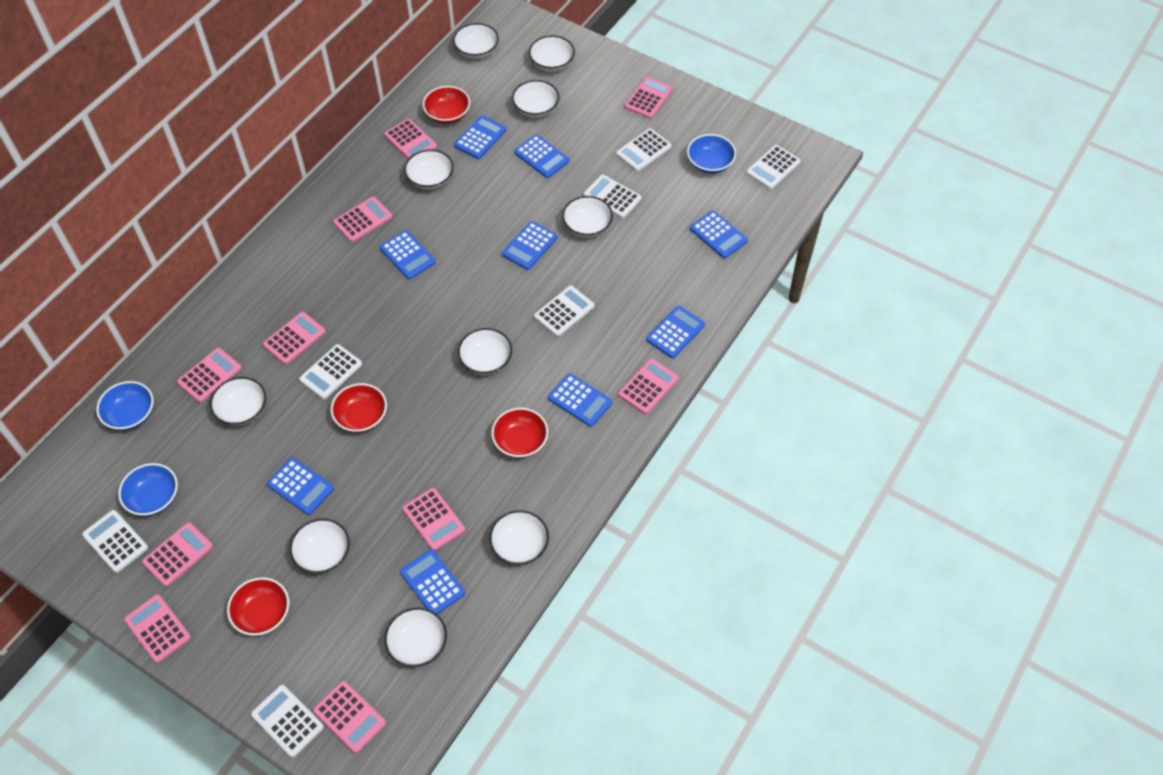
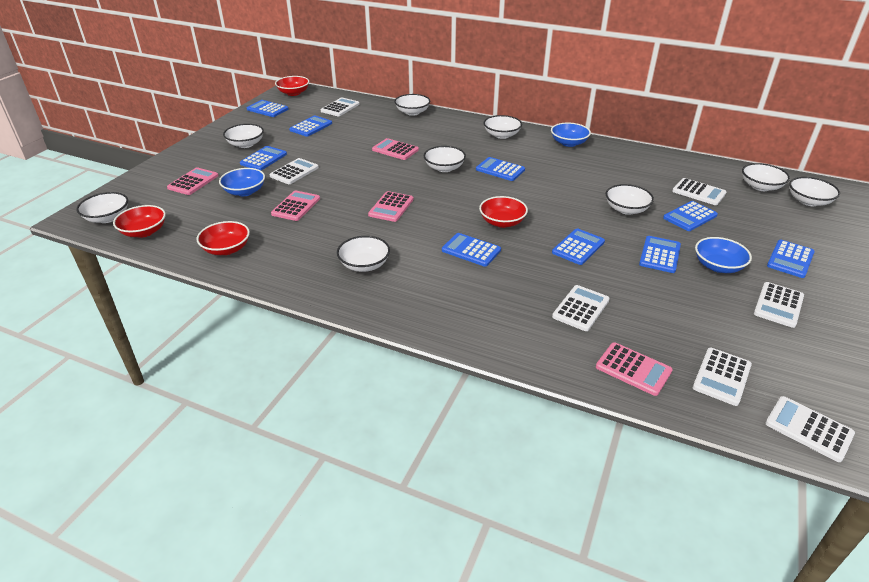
pink calculator: 10 -> 5
white bowl: 10 -> 9

